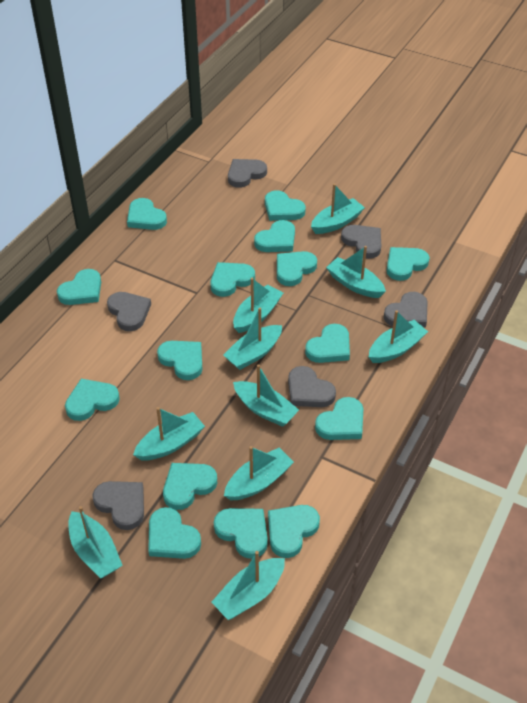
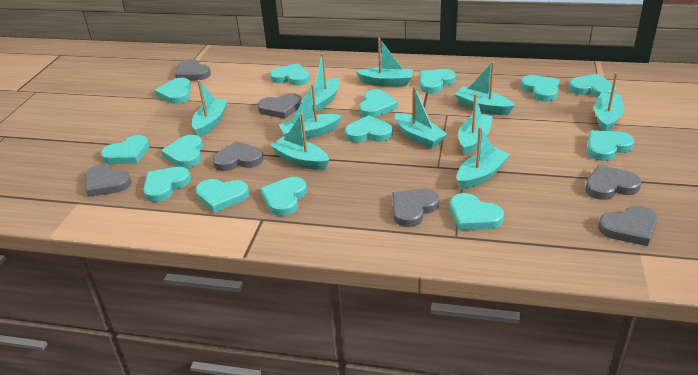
grey heart: 6 -> 7
turquoise heart: 15 -> 14

